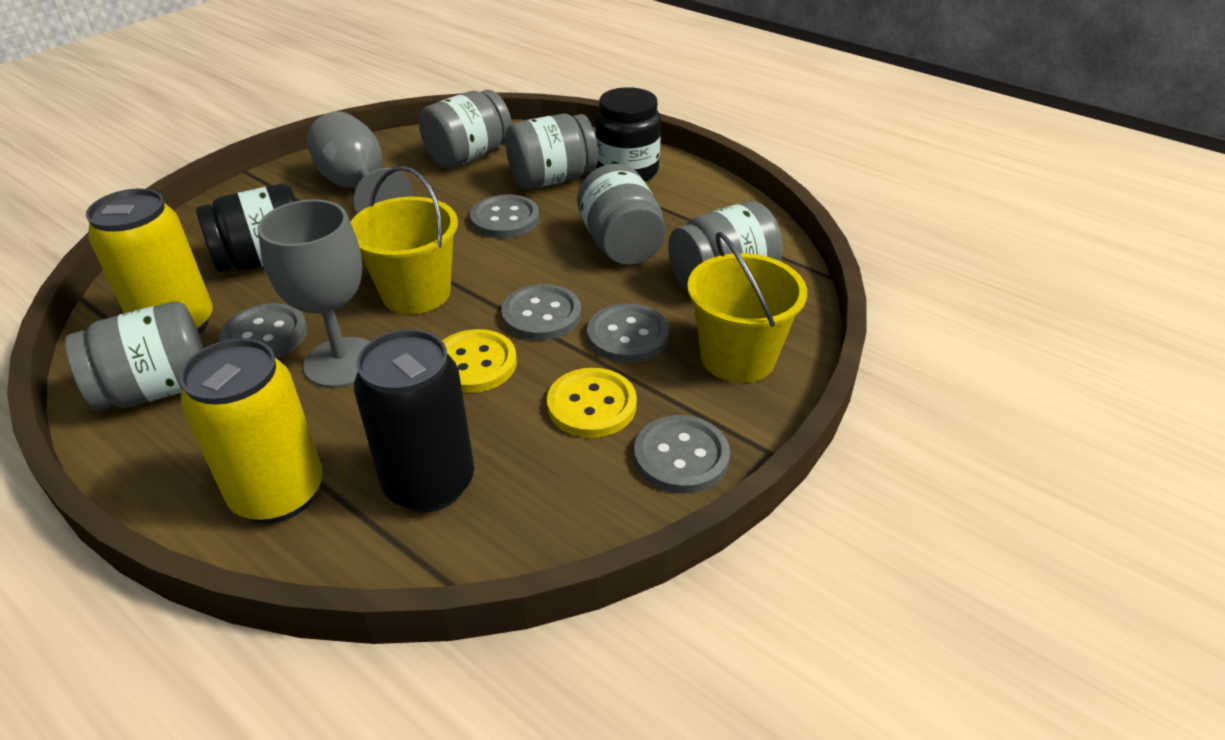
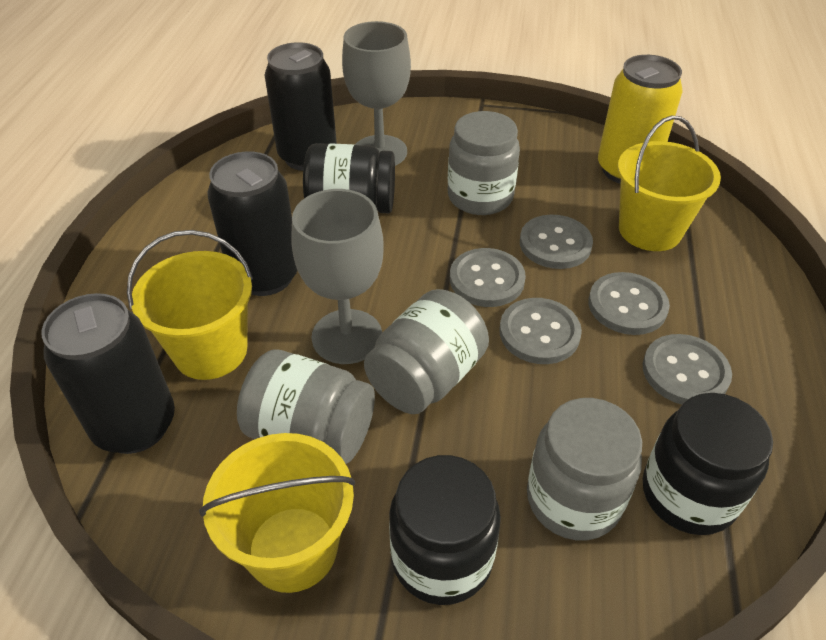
black can: 1 -> 3
black jar: 2 -> 3
grey jar: 5 -> 4
yellow bucket: 2 -> 3
yellow button: 2 -> 0
yellow can: 2 -> 1

